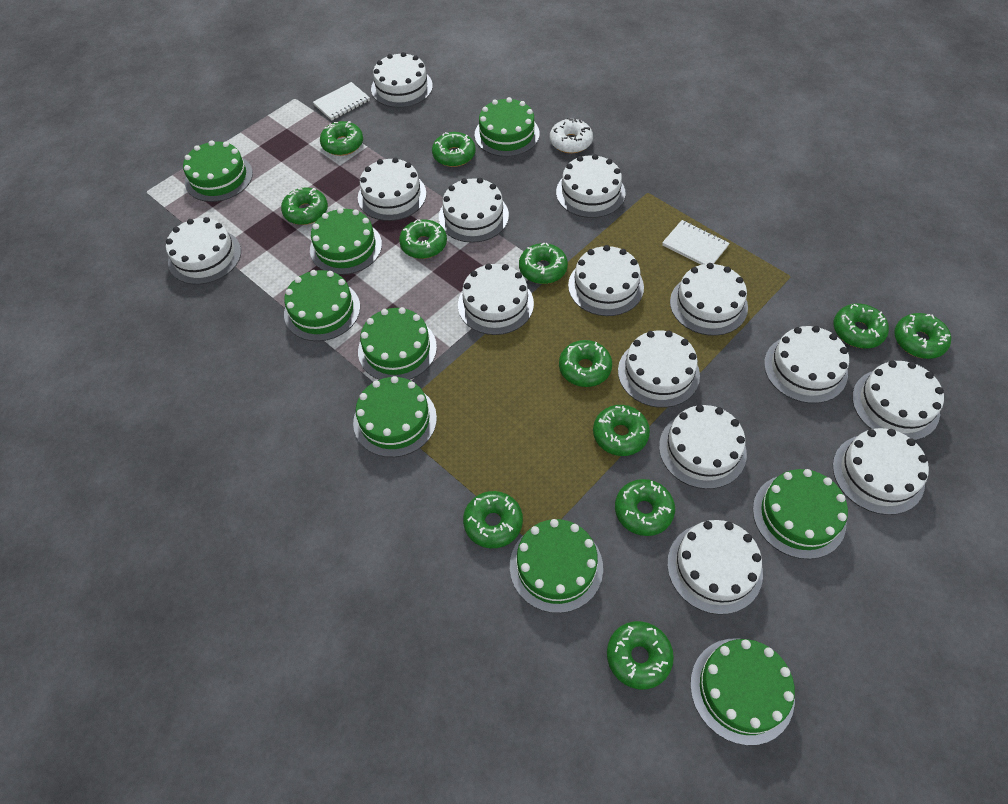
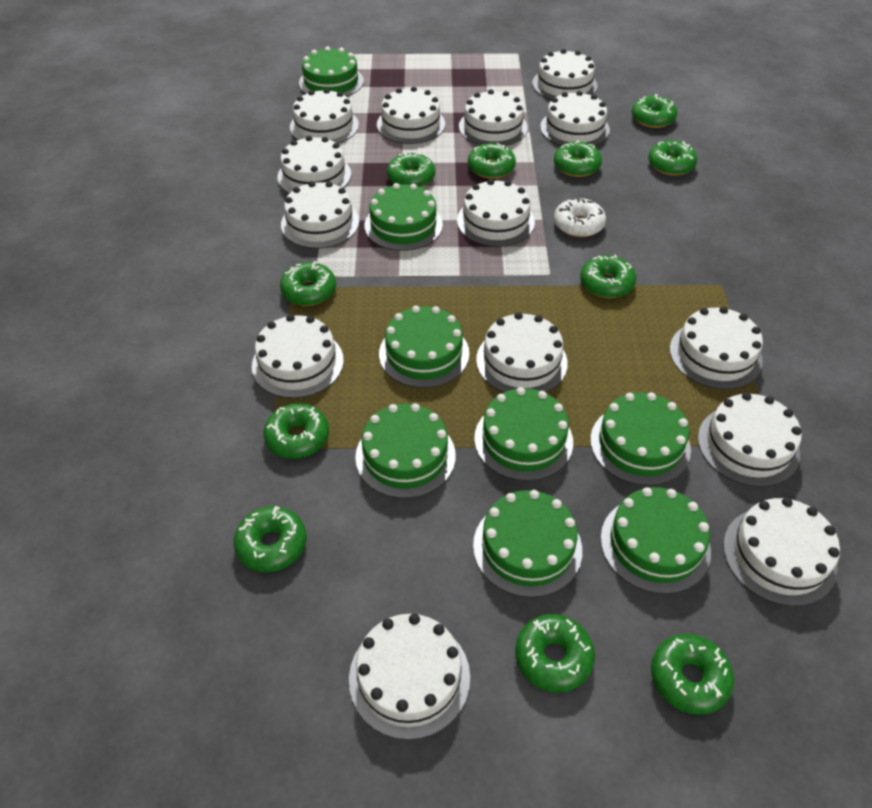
green cake: 9 -> 8
green donut: 12 -> 11
white notebook: 2 -> 0

